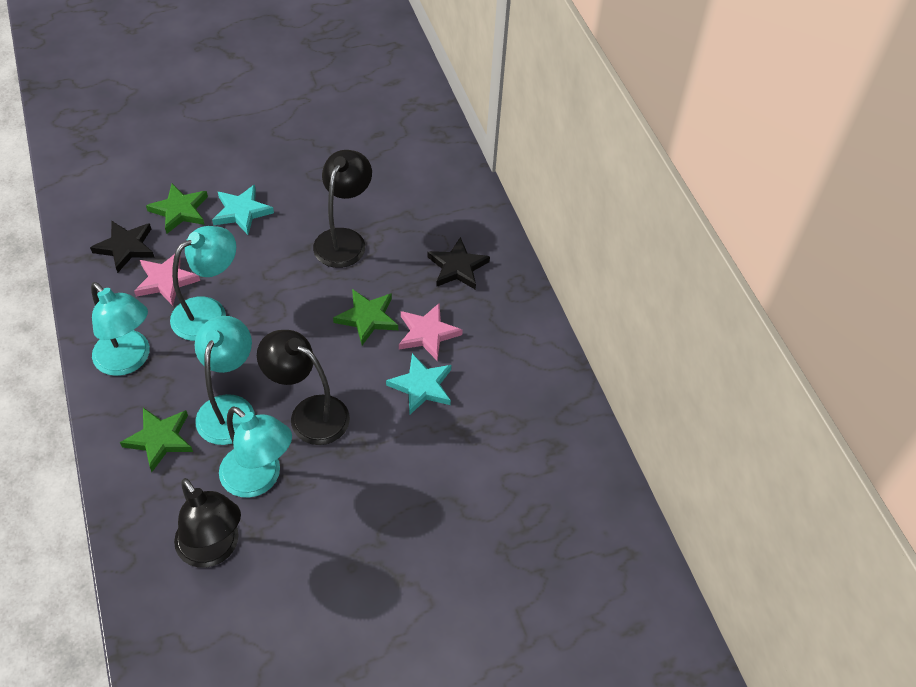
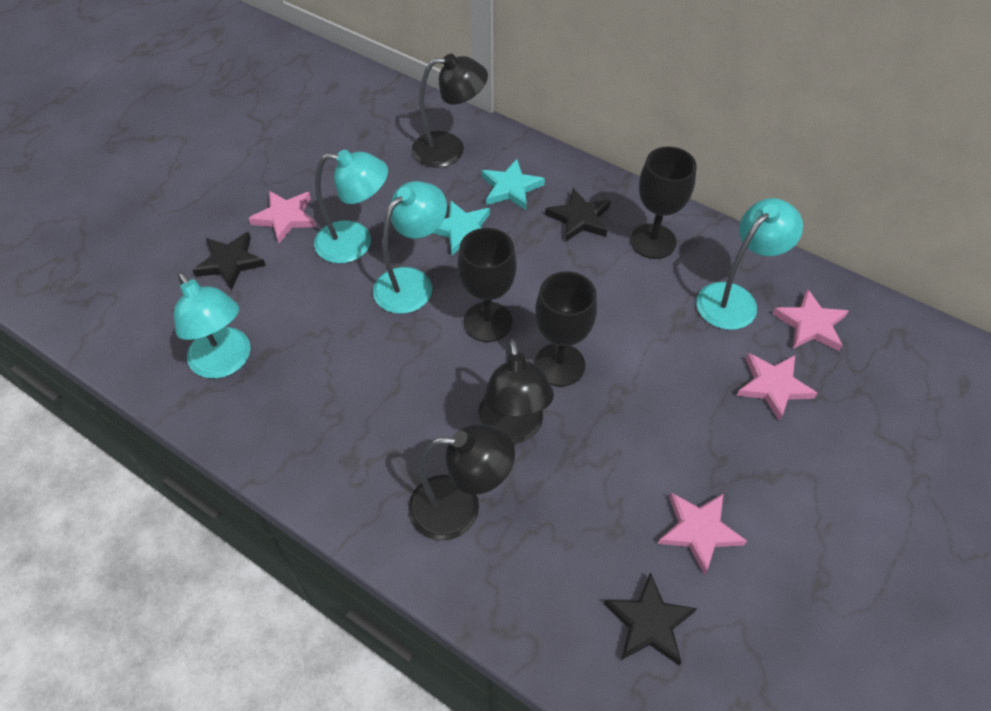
black goblet: 0 -> 3
black star: 2 -> 3
green star: 3 -> 0
pink star: 2 -> 4

